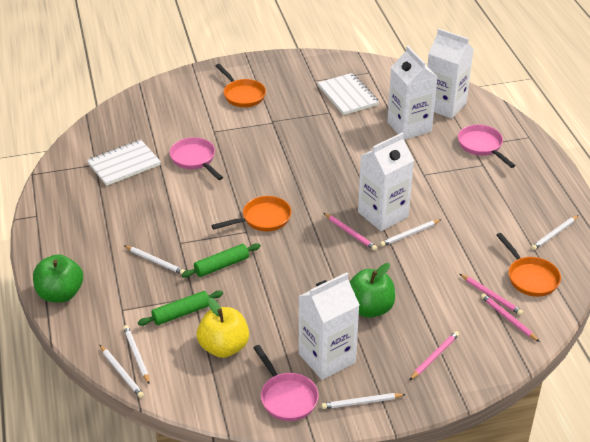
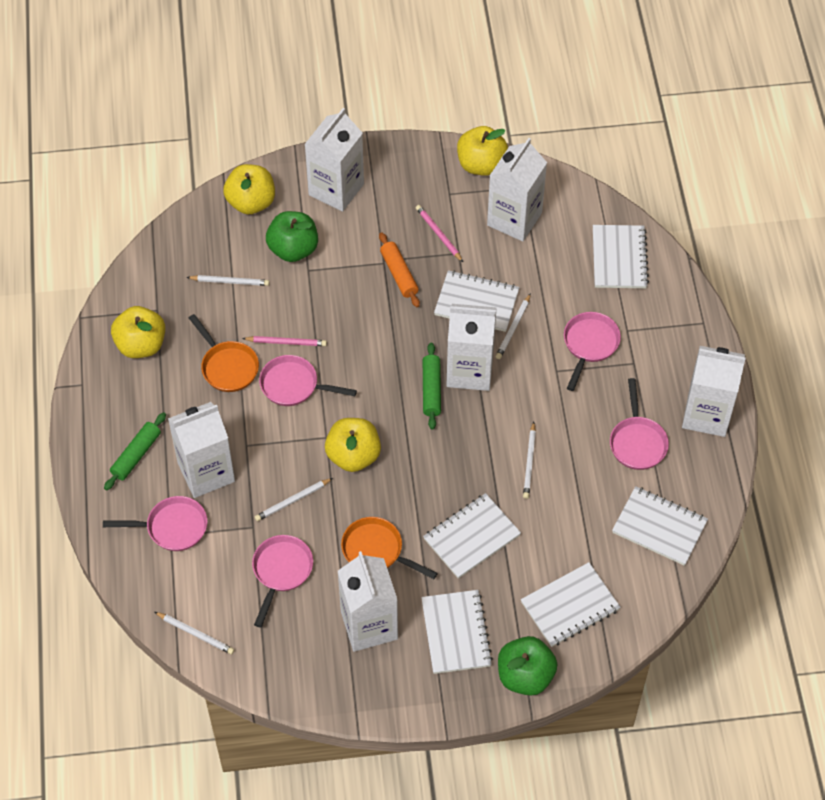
orange pan: 3 -> 2
orange rolling pin: 0 -> 1
pink pan: 3 -> 5
pink pencil: 4 -> 2
white carton: 4 -> 6
white notebook: 2 -> 6
white pencil: 6 -> 5
yellow apple: 1 -> 4

